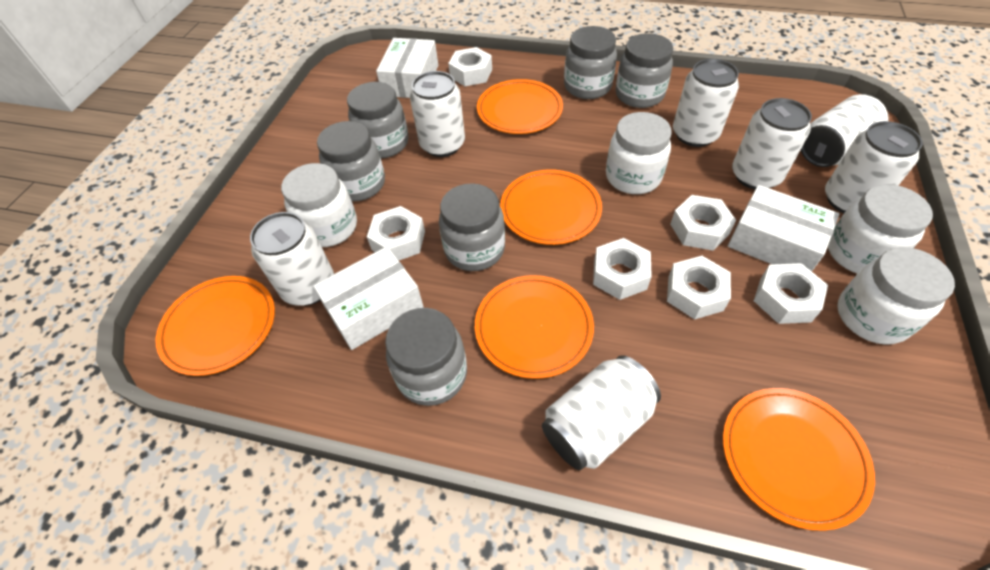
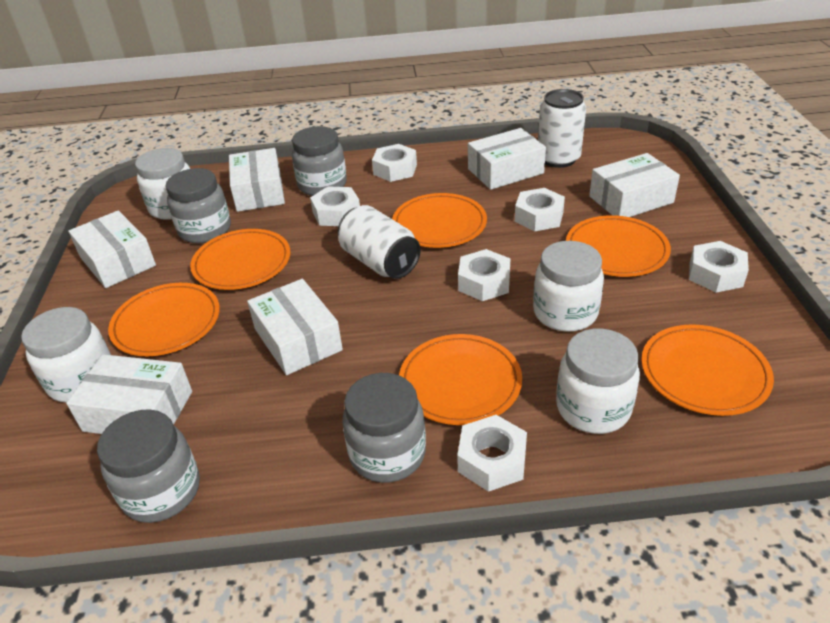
grey jar: 6 -> 4
orange plate: 5 -> 6
white box: 3 -> 6
white can: 7 -> 2

